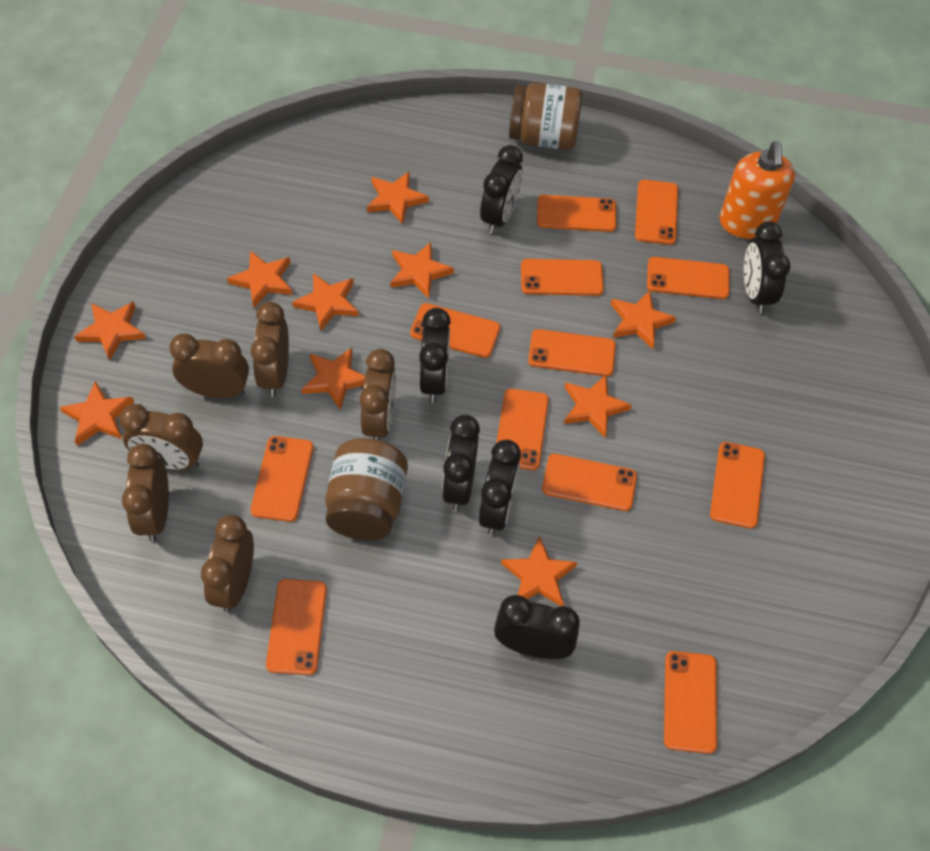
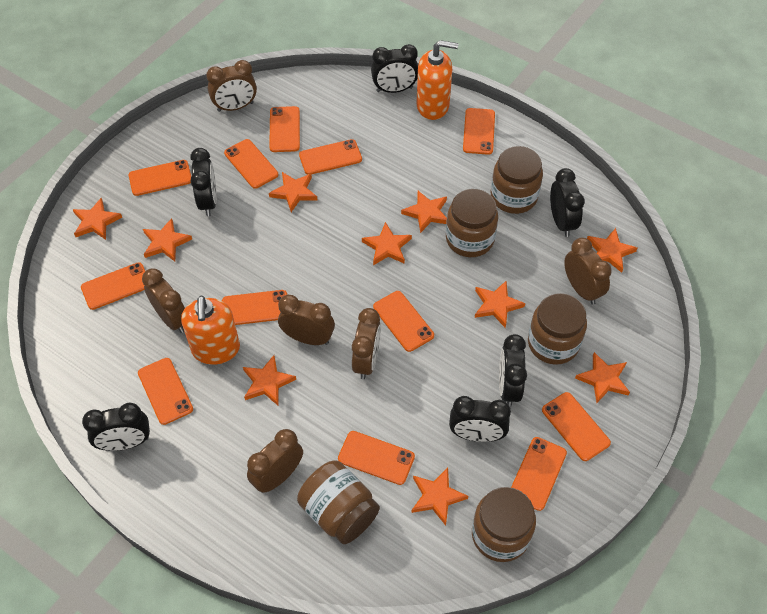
brown jar: 2 -> 5
orange soap dispenser: 1 -> 2

